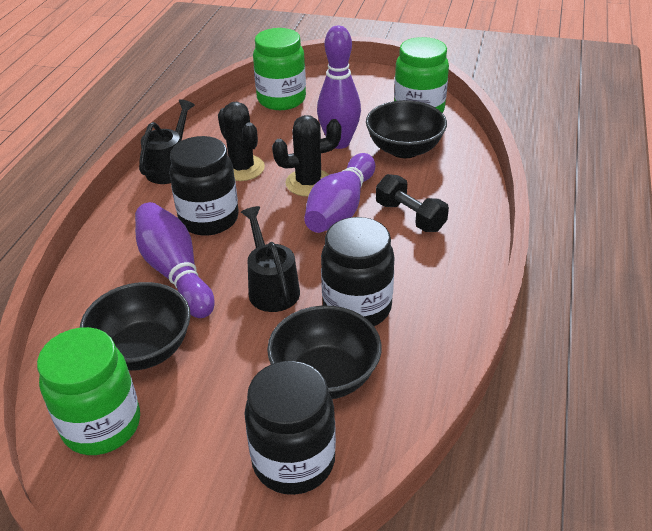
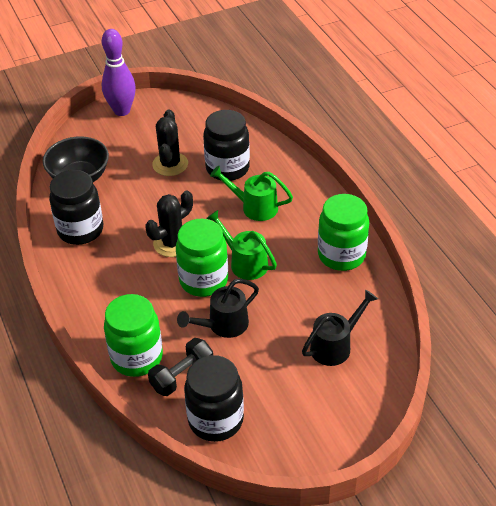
black bowl: 3 -> 1
green watering can: 0 -> 2
purple bowling pin: 3 -> 1

